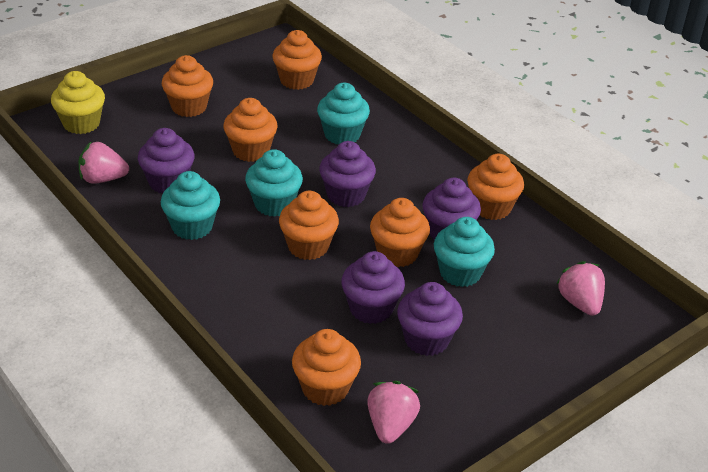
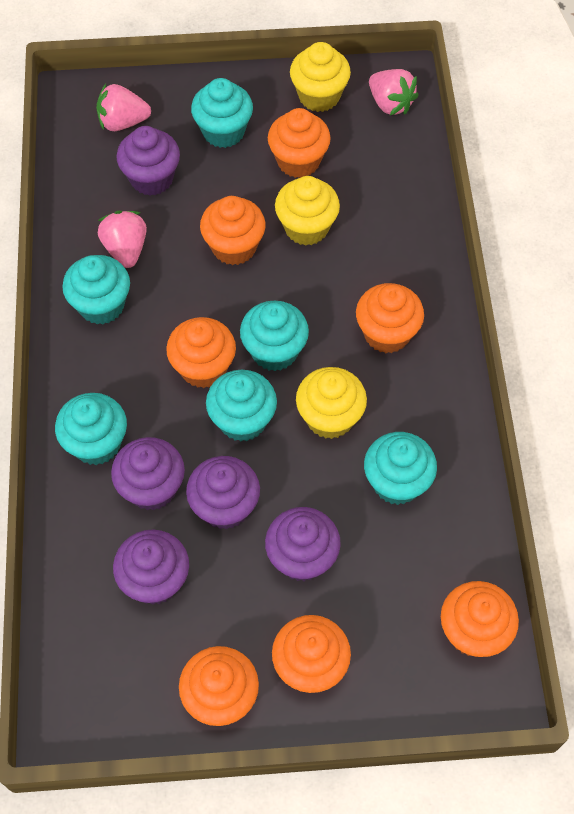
turquoise cupcake: 4 -> 6
yellow cupcake: 1 -> 3

